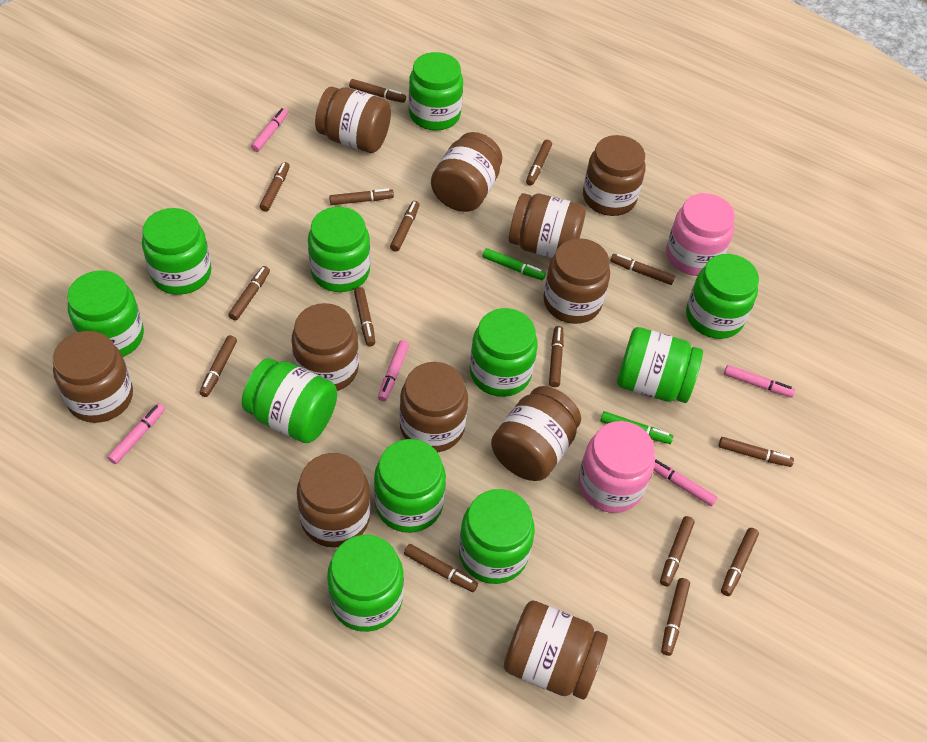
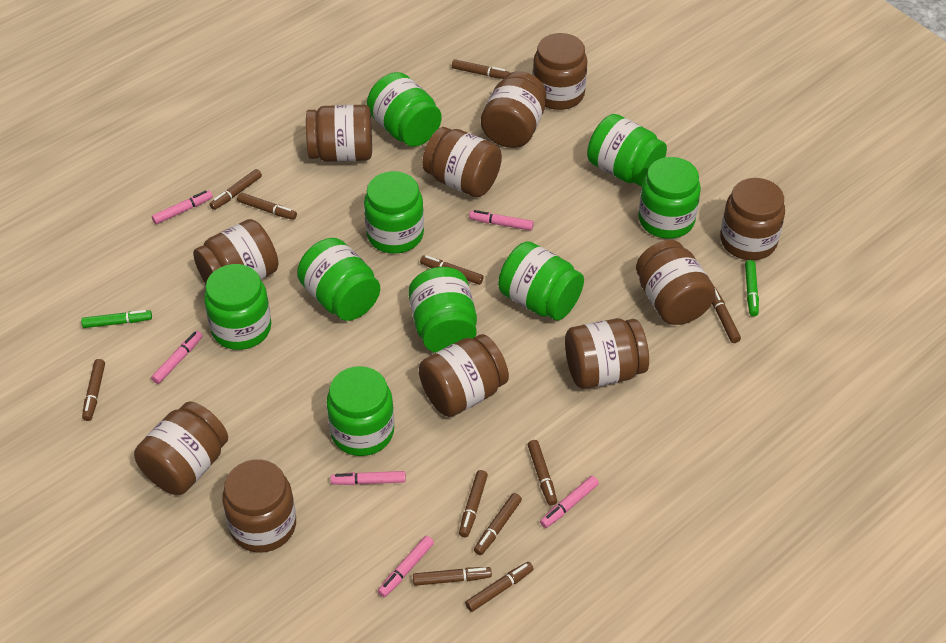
brown marker: 15 -> 11
green jar: 11 -> 9
pink jar: 2 -> 0
pink marker: 5 -> 6

